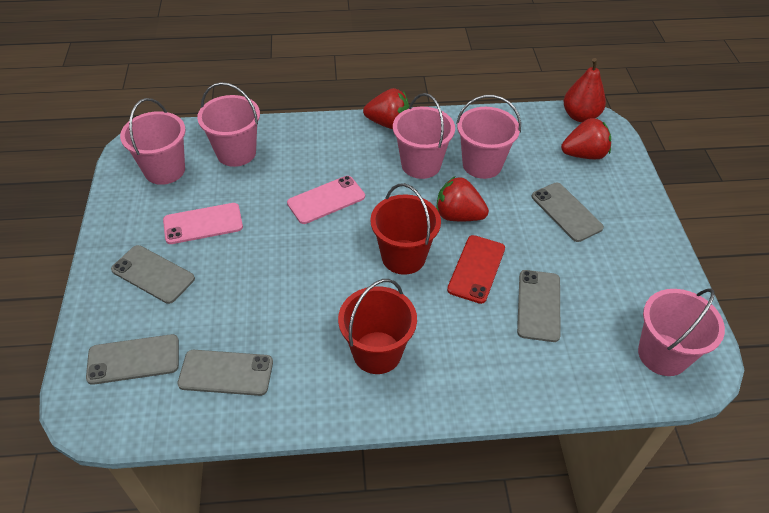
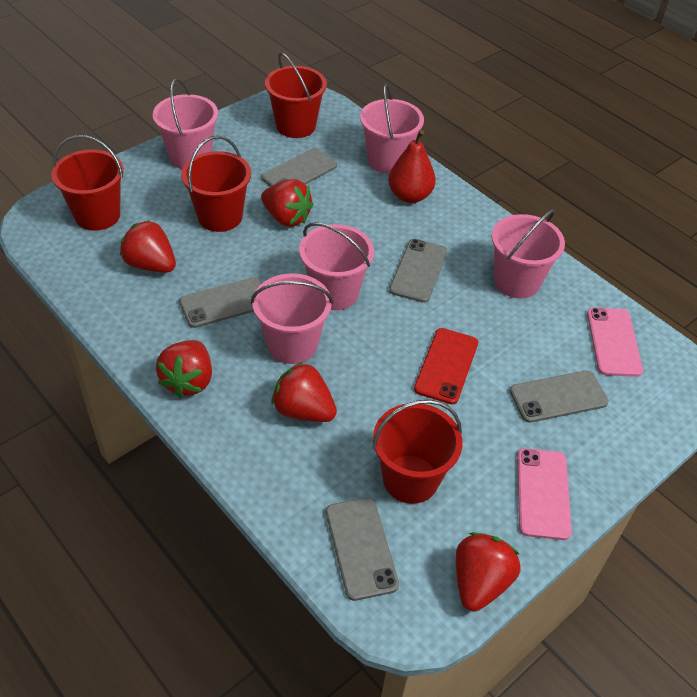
red bucket: 2 -> 4
red strawberry: 3 -> 5

